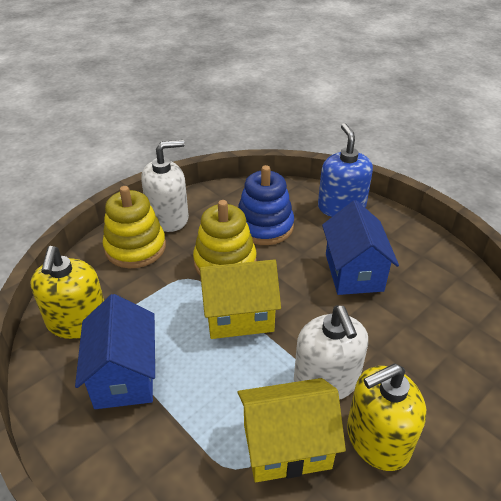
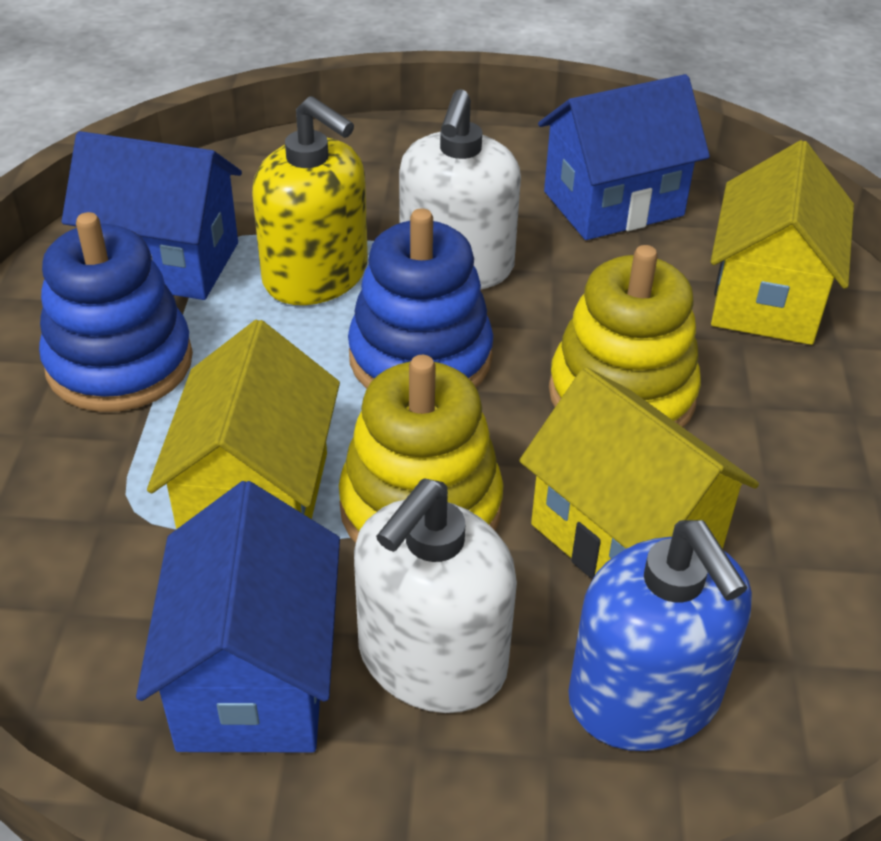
blue house: 2 -> 3
blue stacking toy: 1 -> 2
yellow house: 2 -> 3
yellow soap dispenser: 2 -> 1

